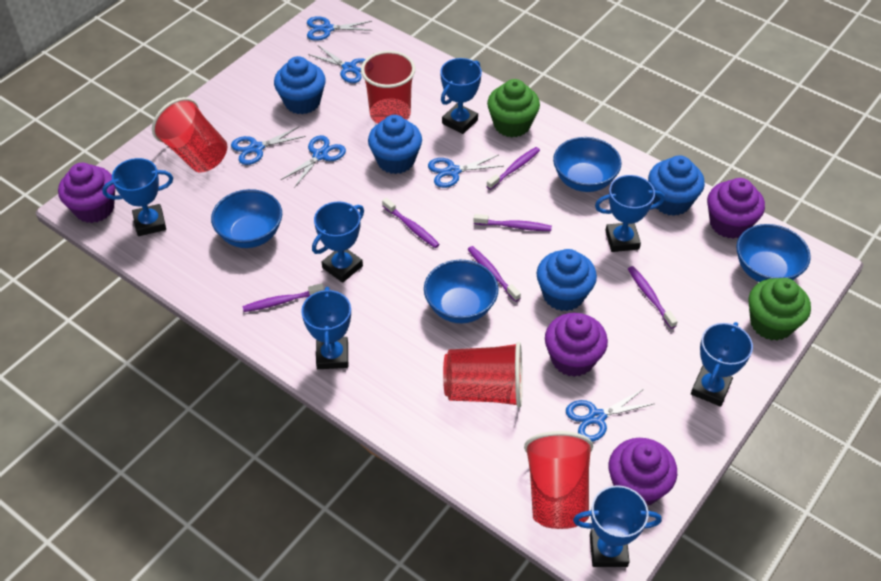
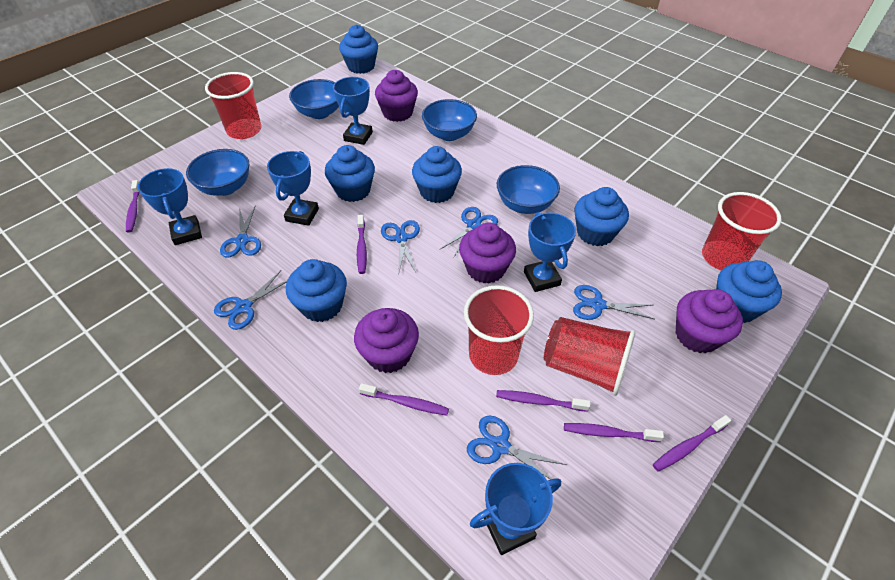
blue cupcake: 4 -> 6
blue trophy: 7 -> 5
green cupcake: 2 -> 0

